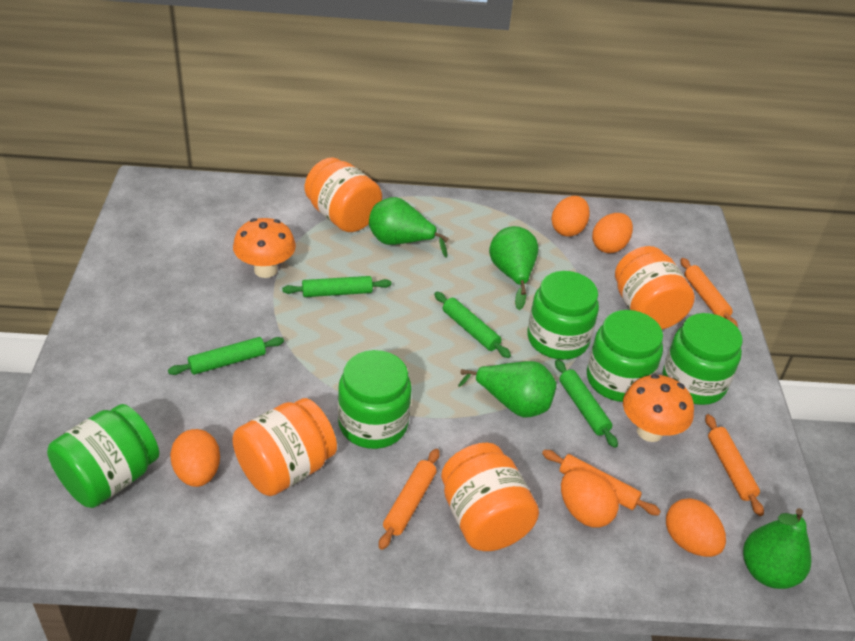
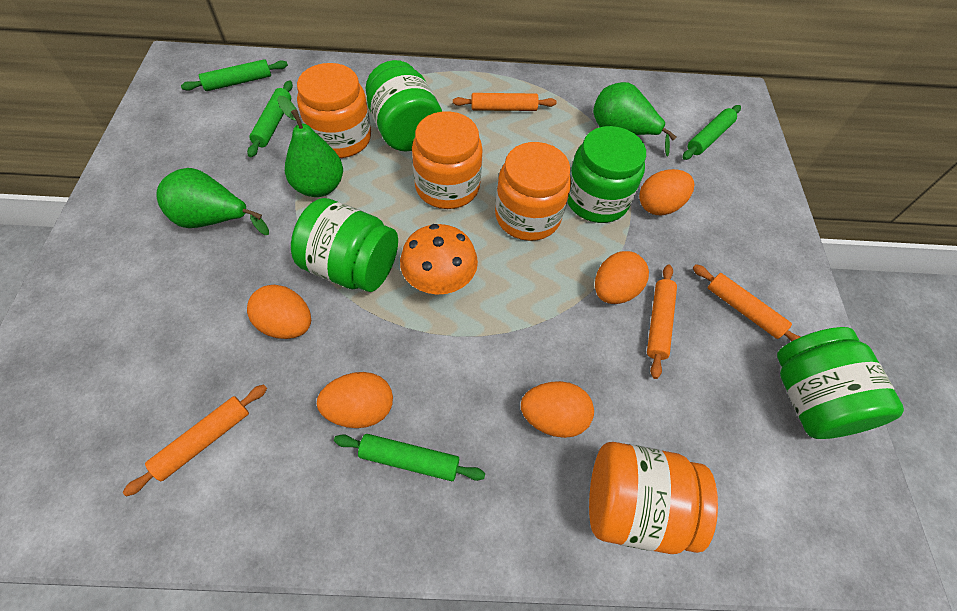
green jar: 5 -> 4
green pear: 4 -> 3
orange mushroom: 2 -> 1

